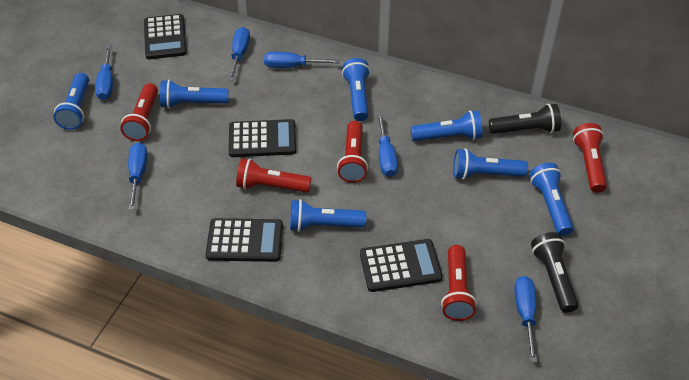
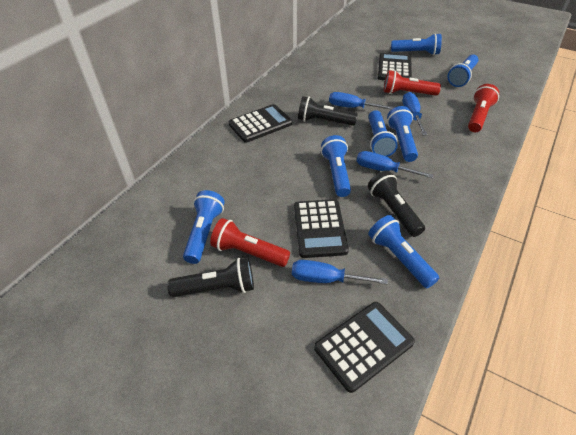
black flashlight: 2 -> 3
blue screwdriver: 6 -> 4
red flashlight: 5 -> 3

